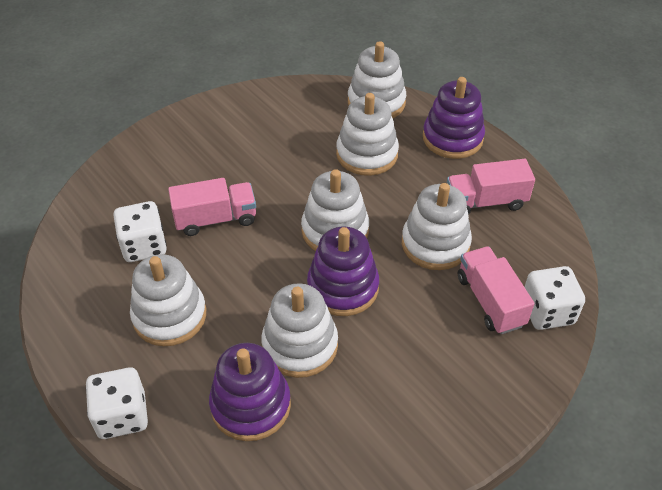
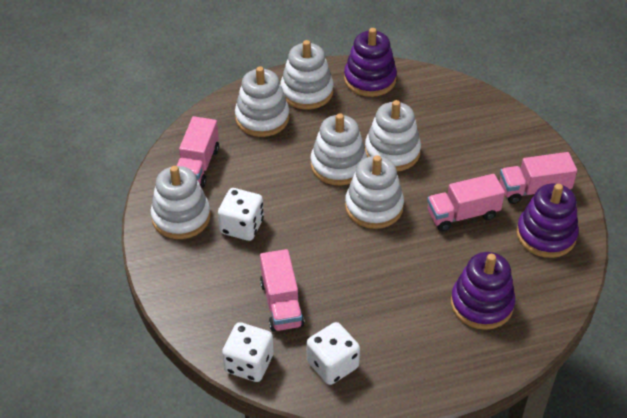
pink truck: 3 -> 4

